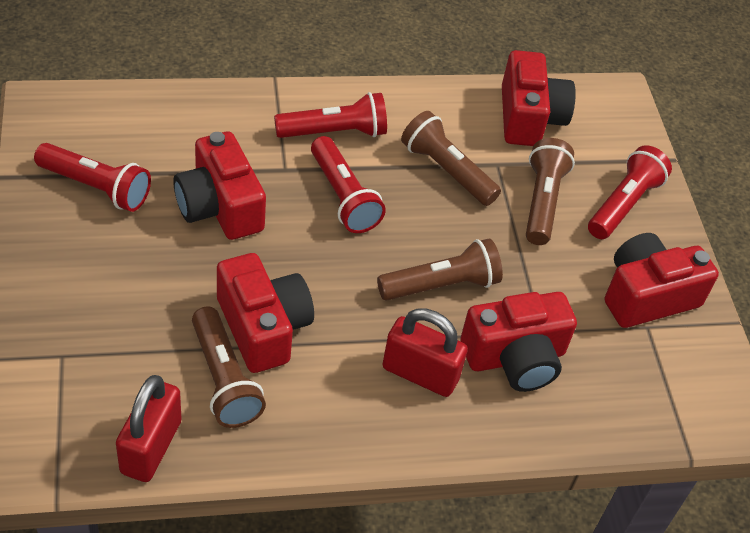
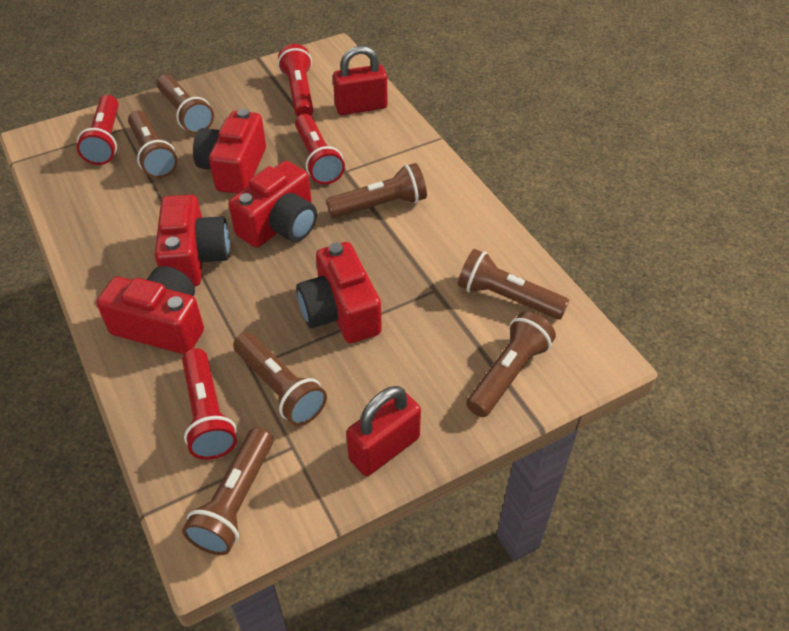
brown flashlight: 4 -> 7

